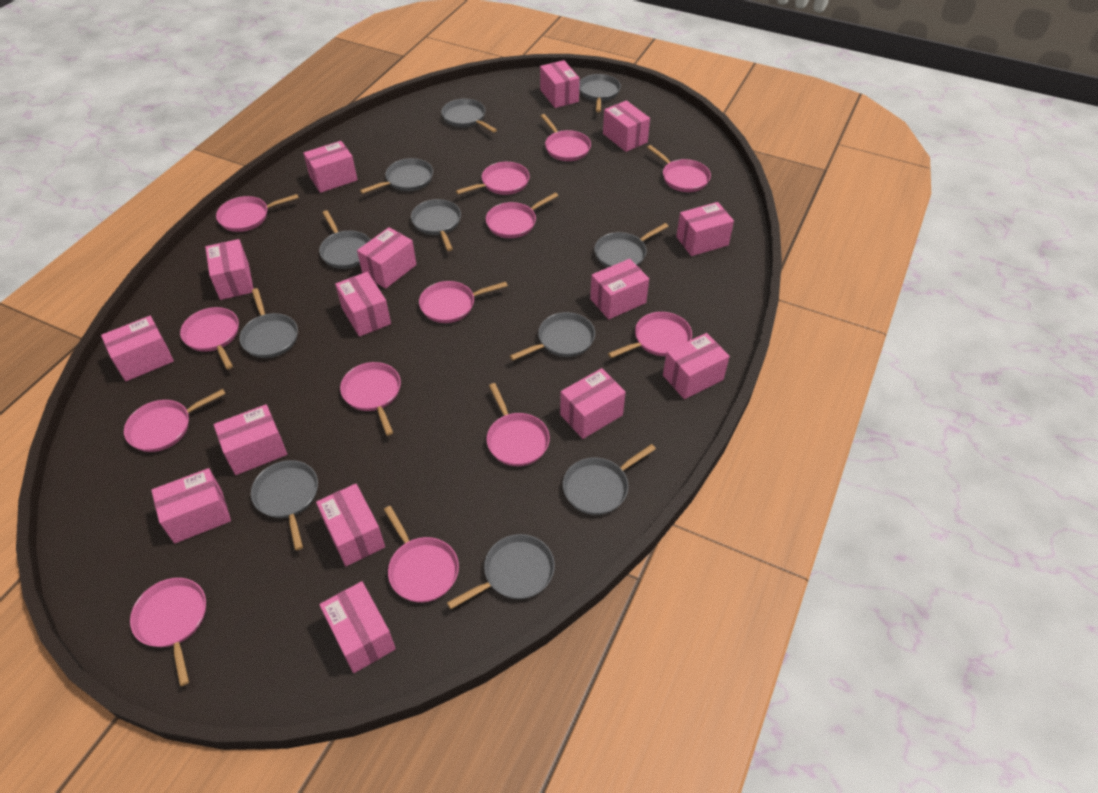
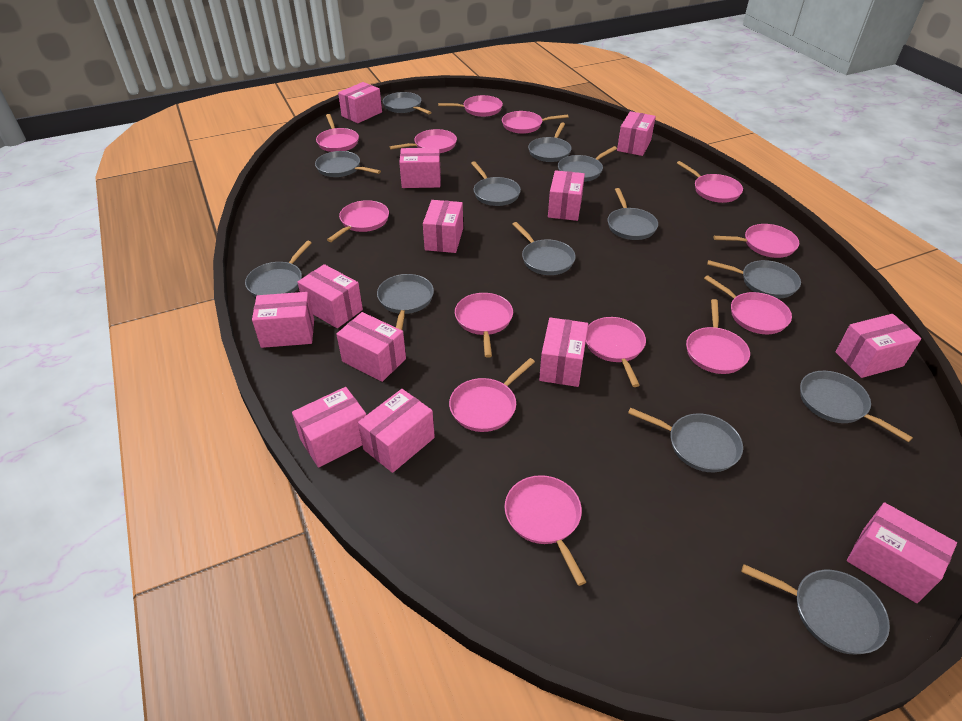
grey pan: 11 -> 13
pink box: 15 -> 13

